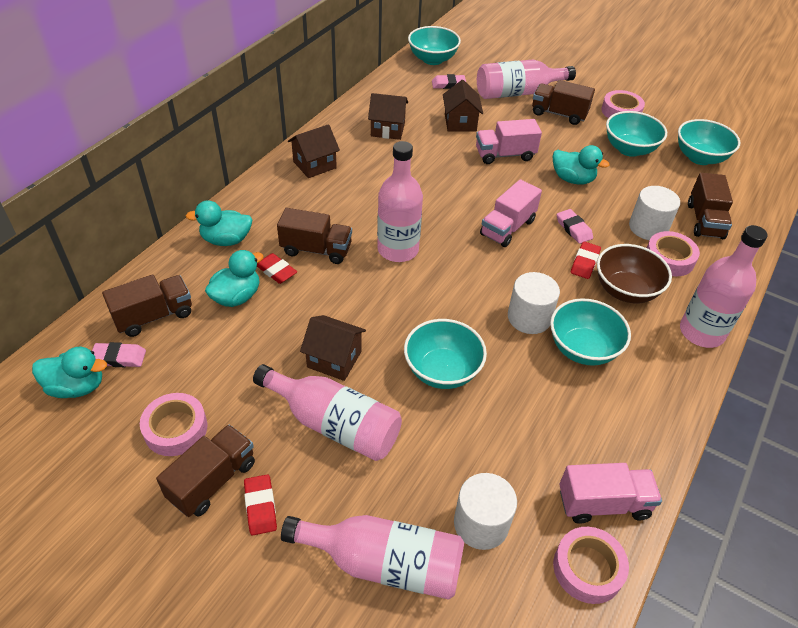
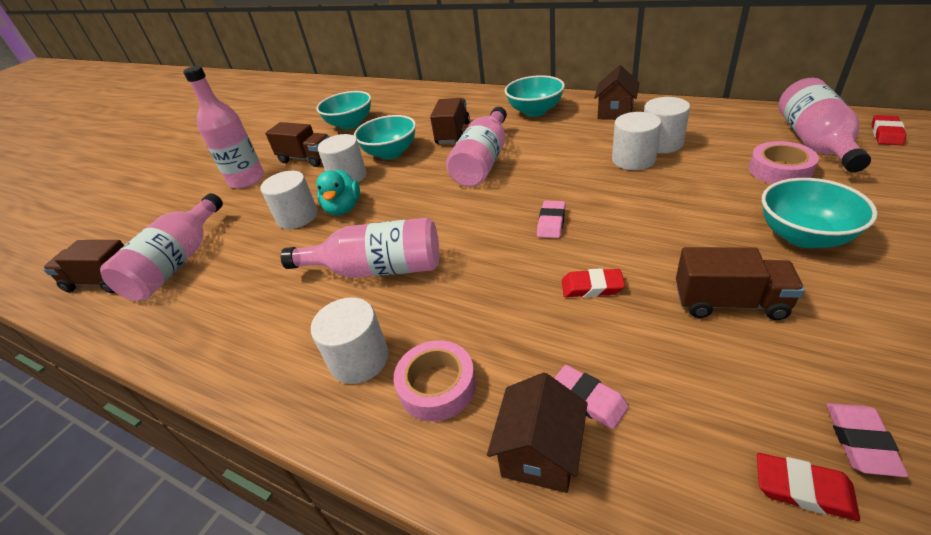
brown bowl: 1 -> 0
brown house: 4 -> 2
brown truck: 5 -> 4
pink tape: 4 -> 2
pink truck: 3 -> 0
turquoise bowl: 5 -> 4
turquoise duck: 4 -> 1
white cylinder: 3 -> 5

